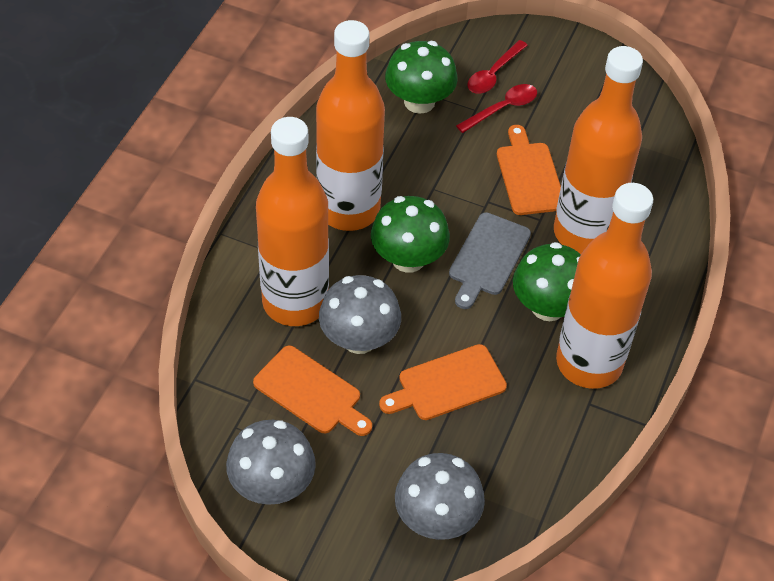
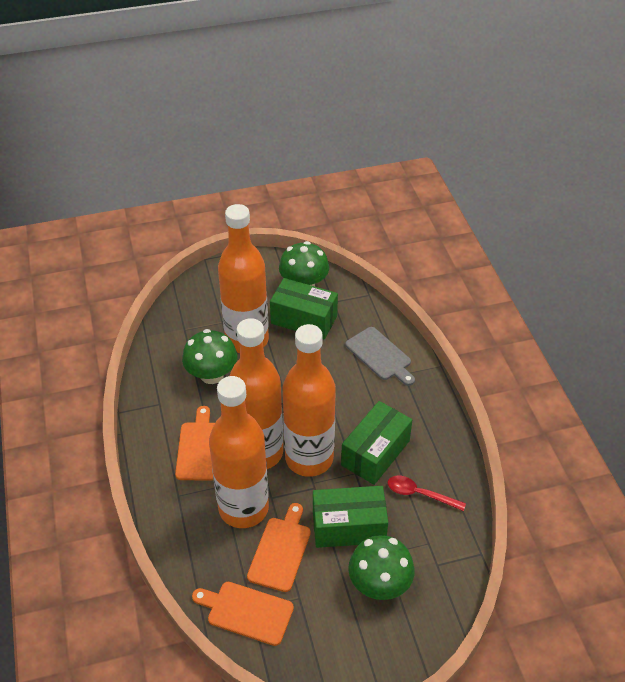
green box: 0 -> 3
grey mushroom: 3 -> 0
red spoon: 2 -> 1

